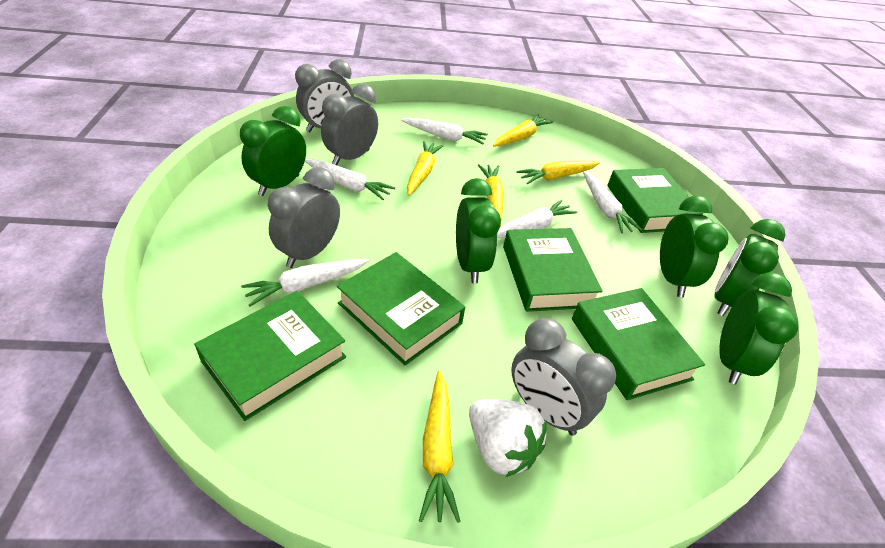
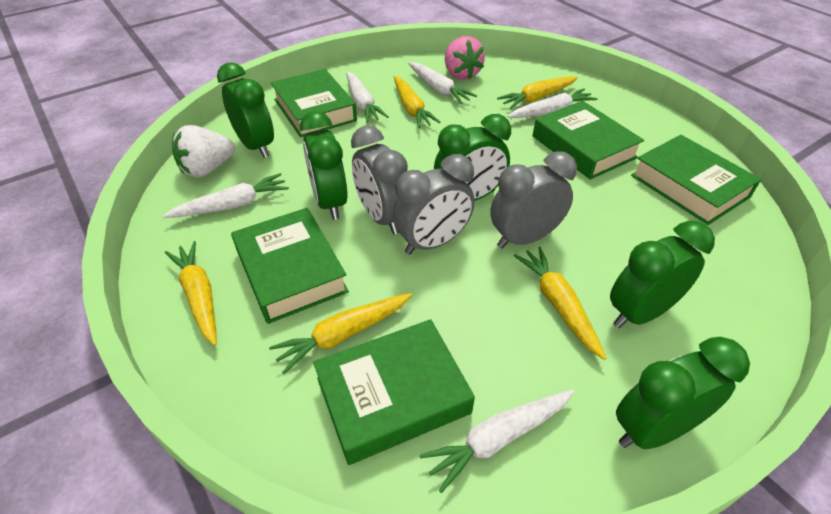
grey clock: 4 -> 3
pink strawberry: 0 -> 1

